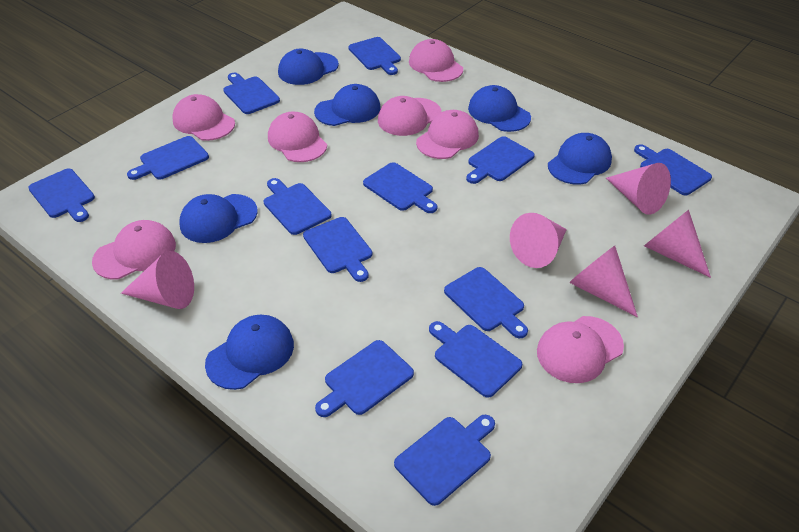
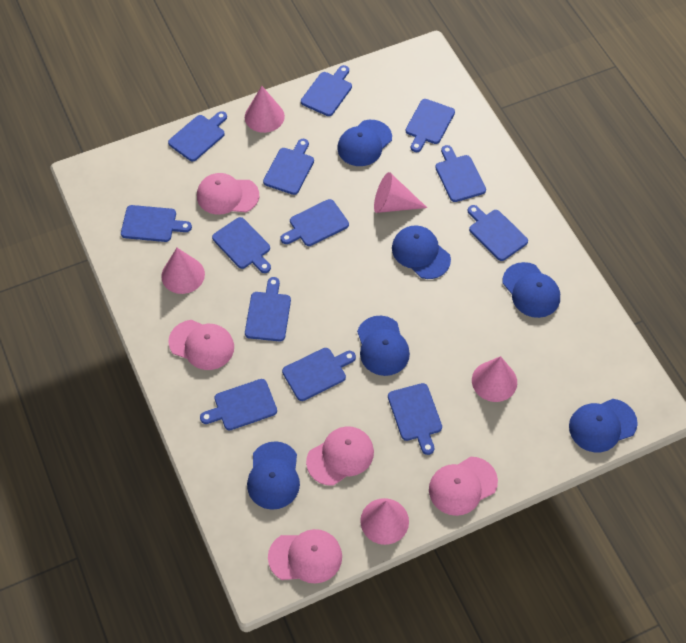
pink cap: 7 -> 5

